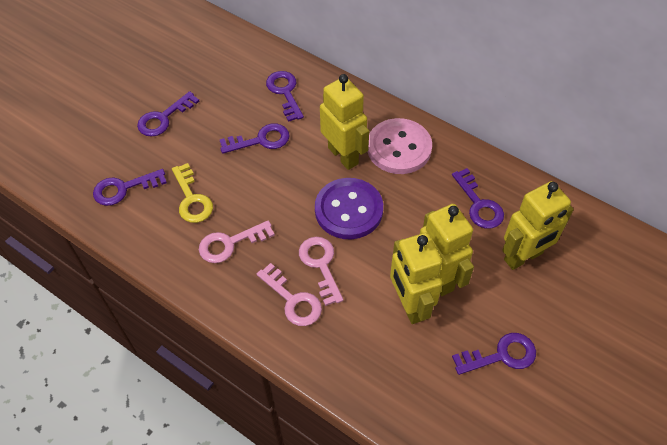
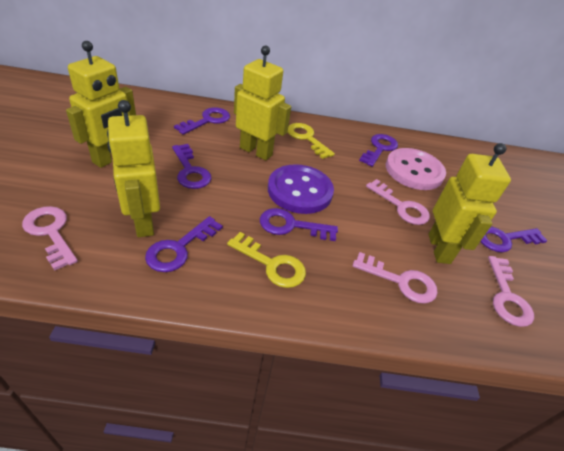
pink key: 3 -> 4
yellow key: 1 -> 2

